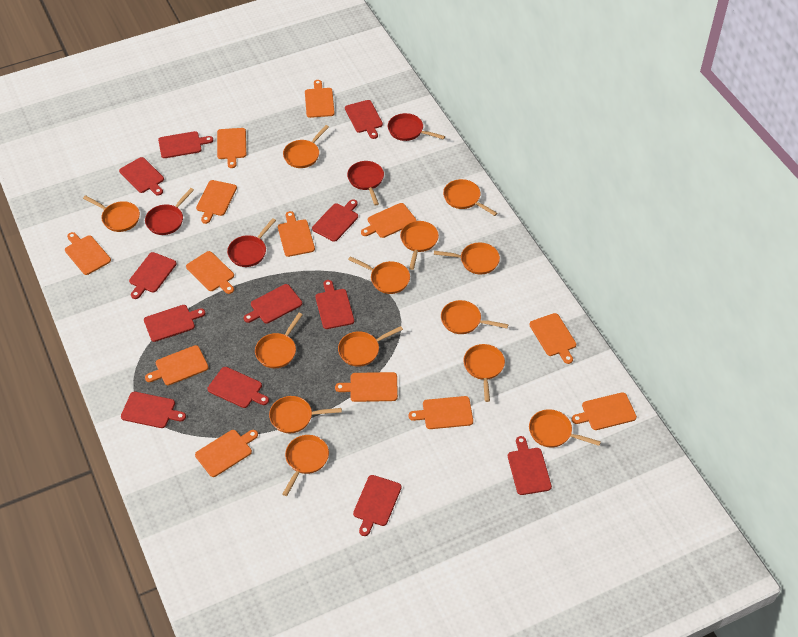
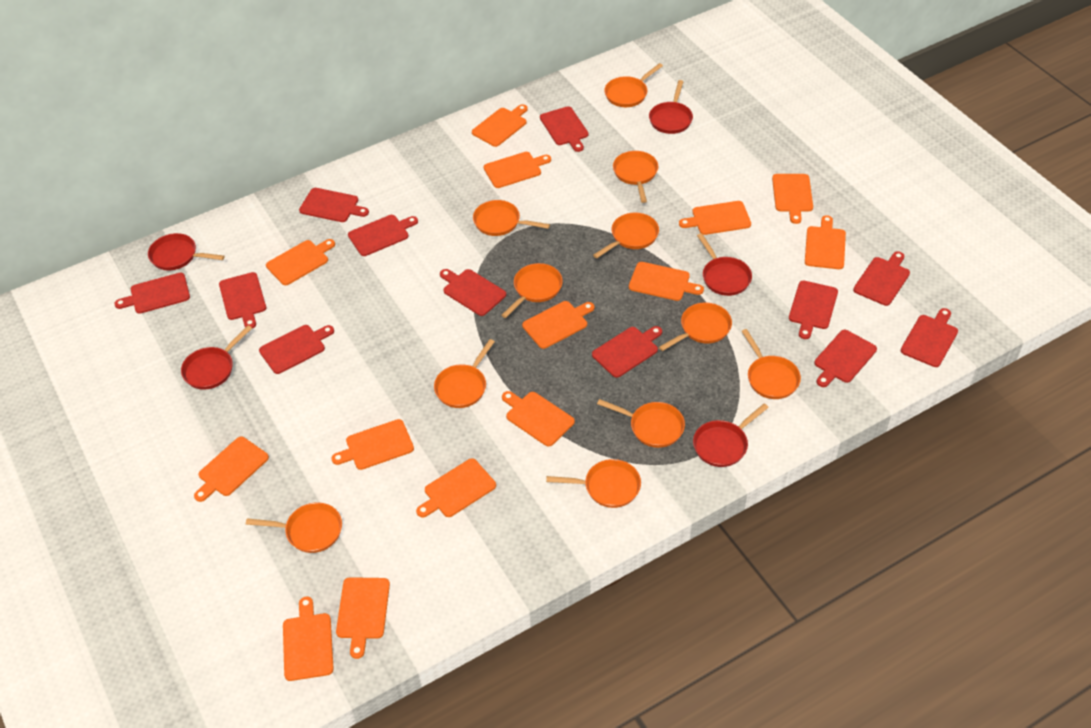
orange cutting board: 13 -> 14
orange pan: 13 -> 11
red pan: 4 -> 5

